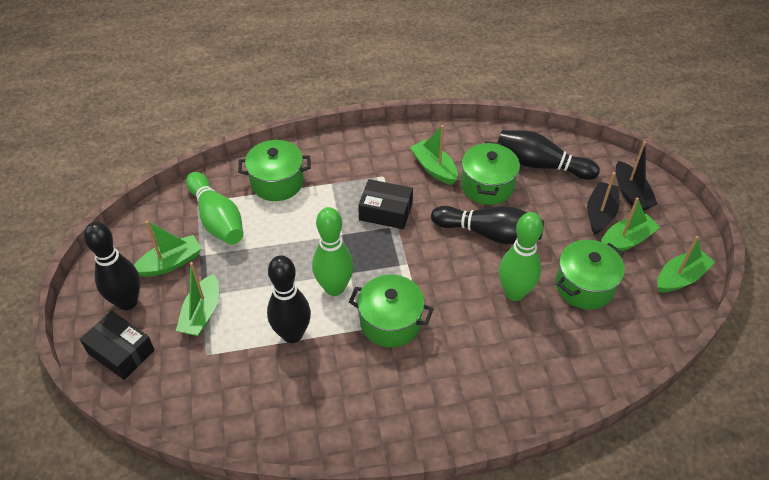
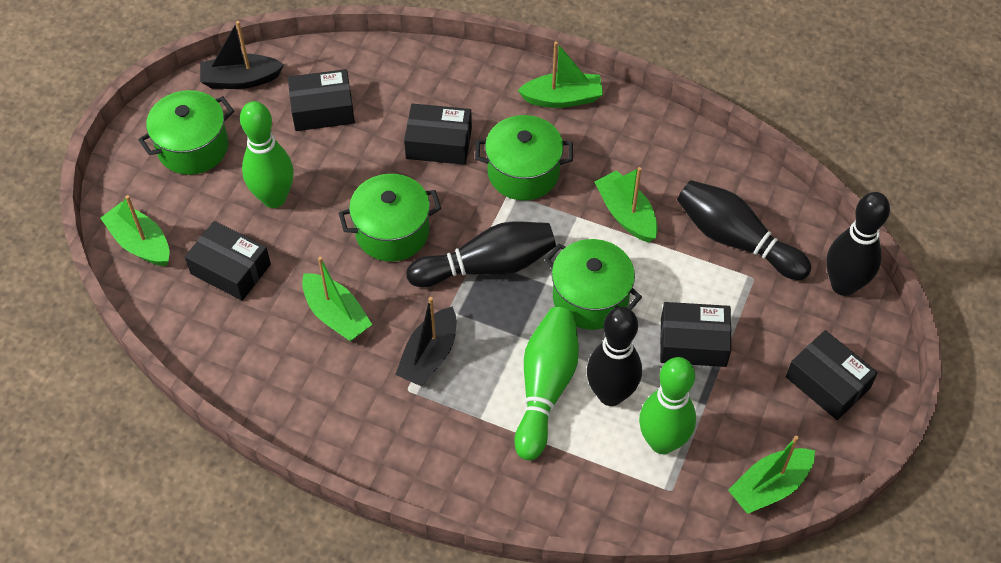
black box: 2 -> 5

